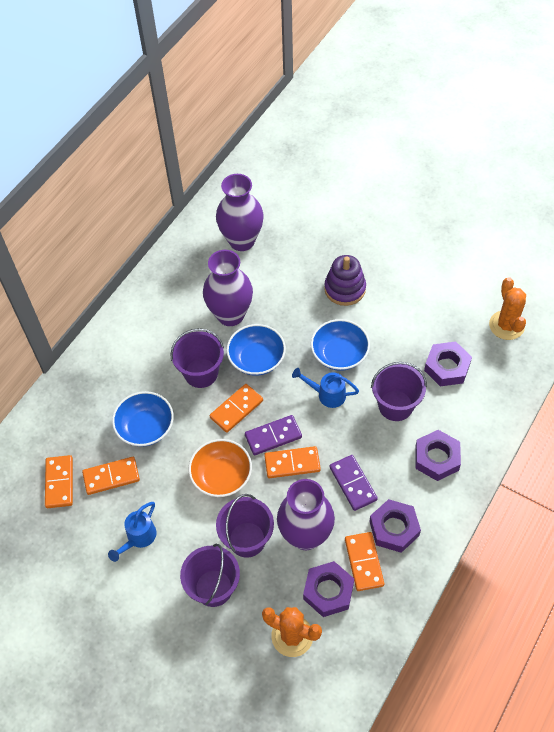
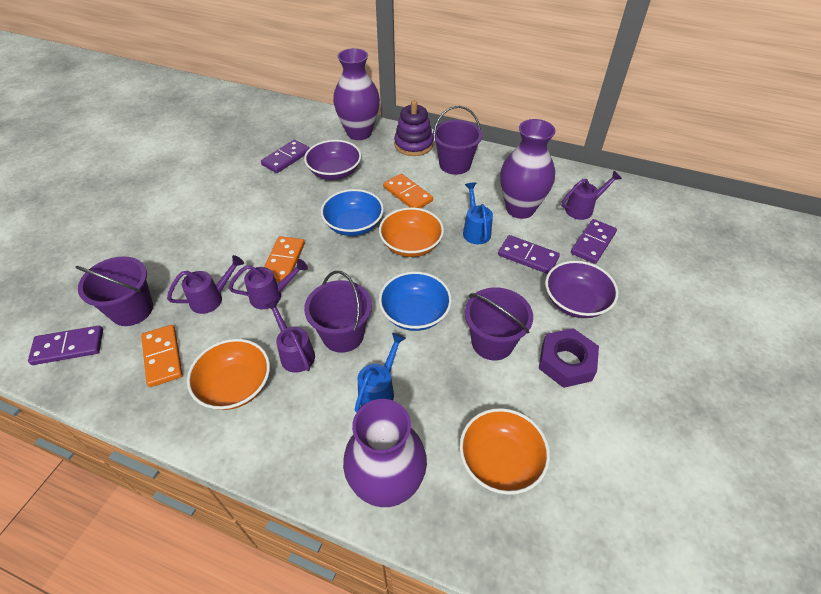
blue bowl: 3 -> 2
orange bowl: 1 -> 3
orange cactus: 2 -> 0
orange domino: 5 -> 3
purple bowl: 0 -> 2
purple domino: 2 -> 4
purple nut: 4 -> 1
purple watering can: 0 -> 4

